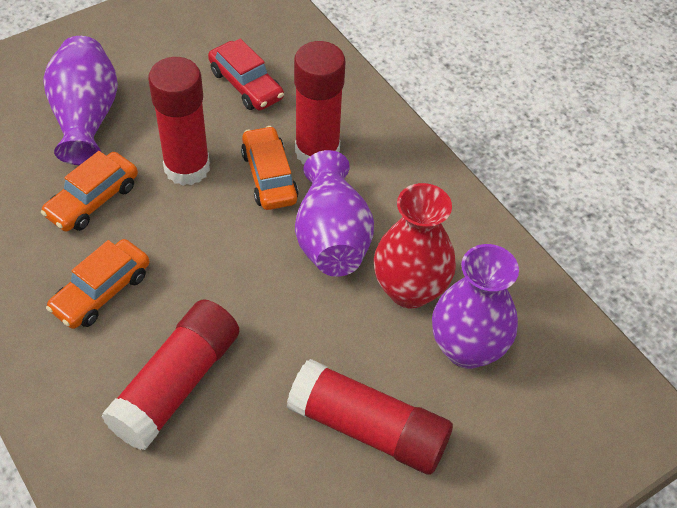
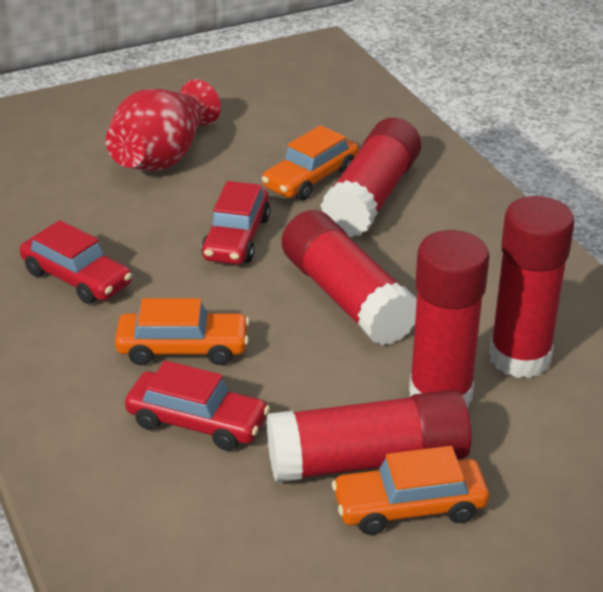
purple vase: 3 -> 0
red car: 1 -> 3
red glue stick: 4 -> 5

